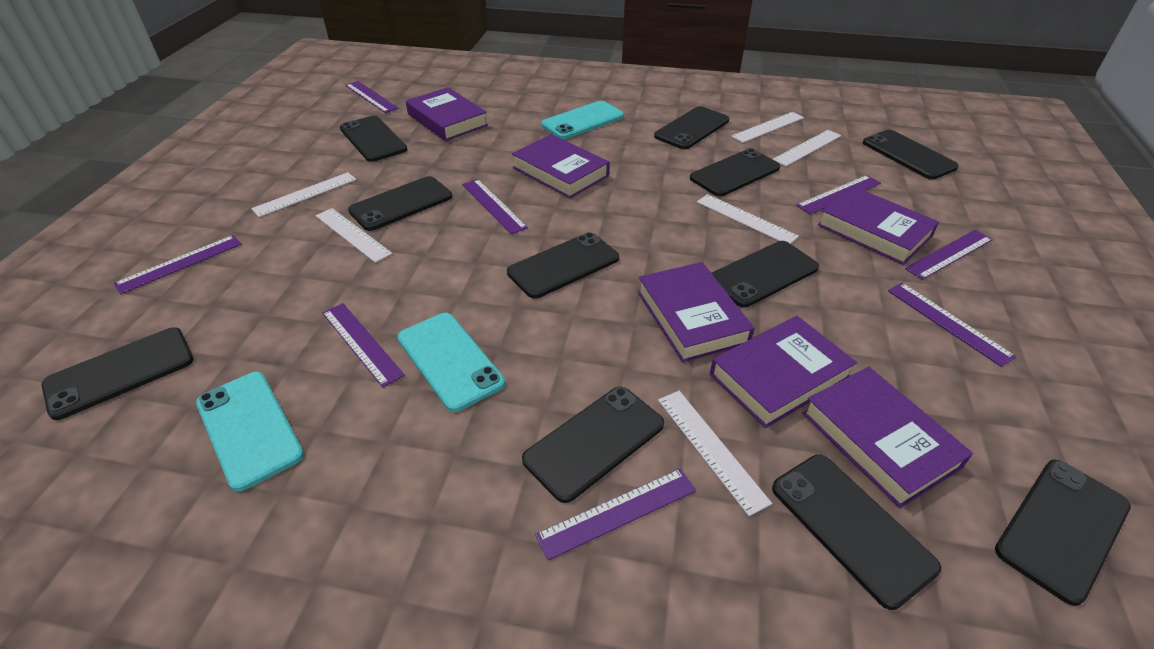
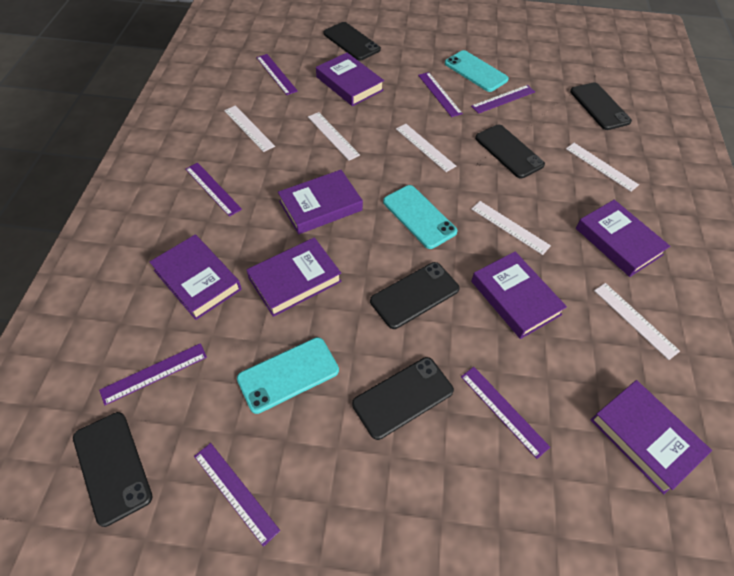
black phone: 11 -> 6
purple book: 6 -> 7
purple ruler: 8 -> 7

